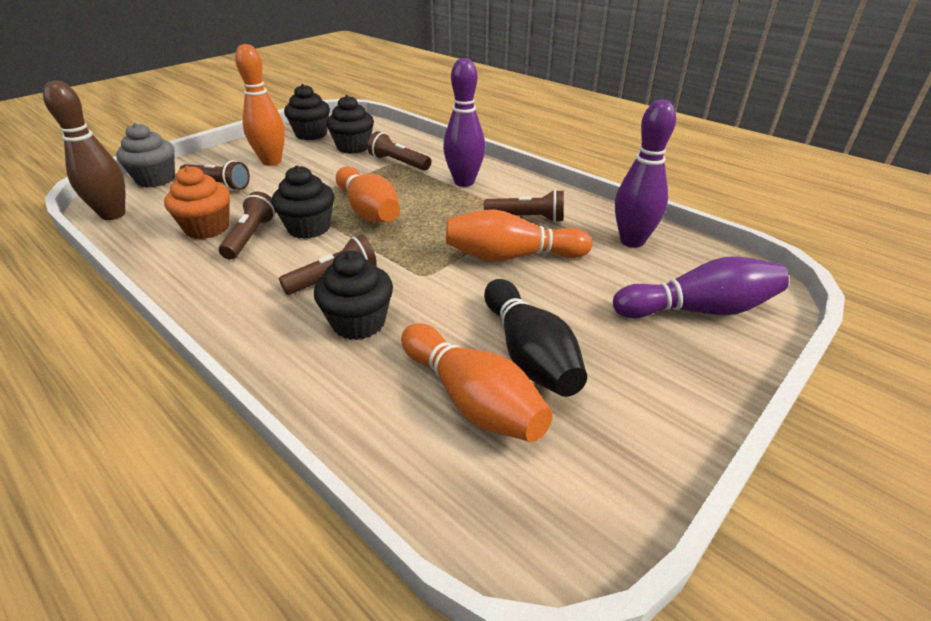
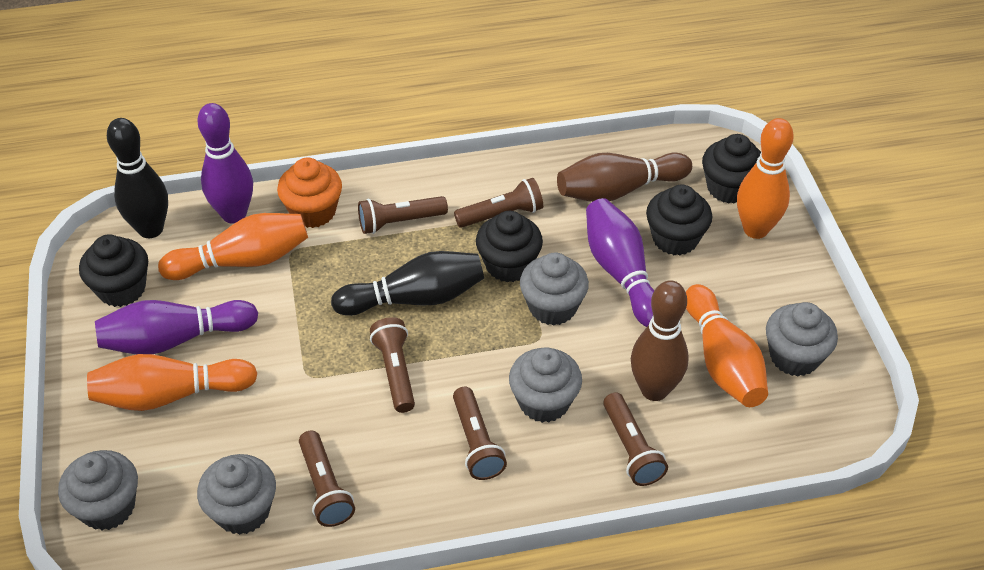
black bowling pin: 1 -> 2
brown bowling pin: 1 -> 2
brown flashlight: 5 -> 6
grey cupcake: 1 -> 5

